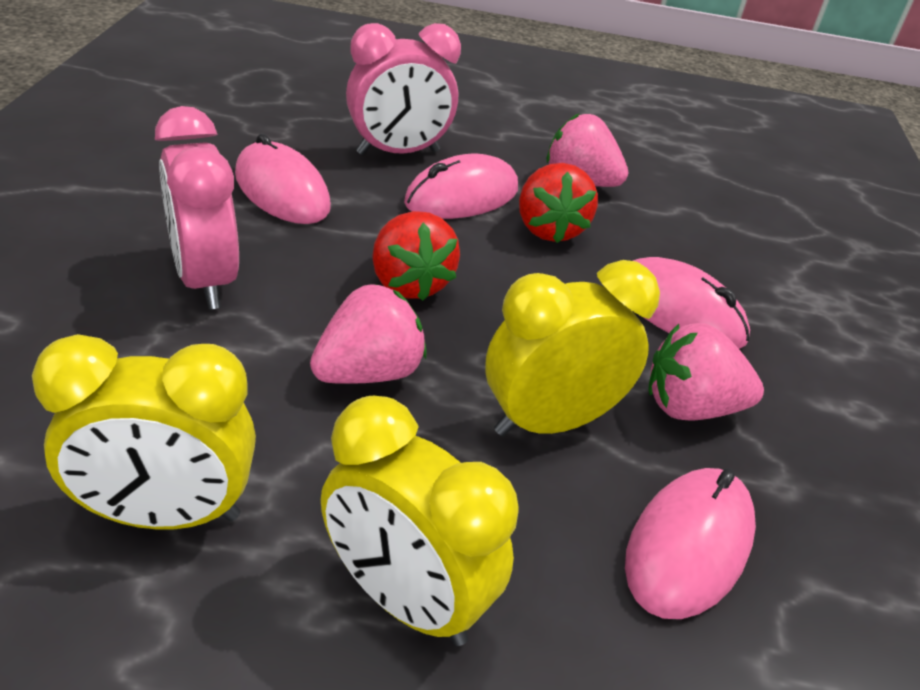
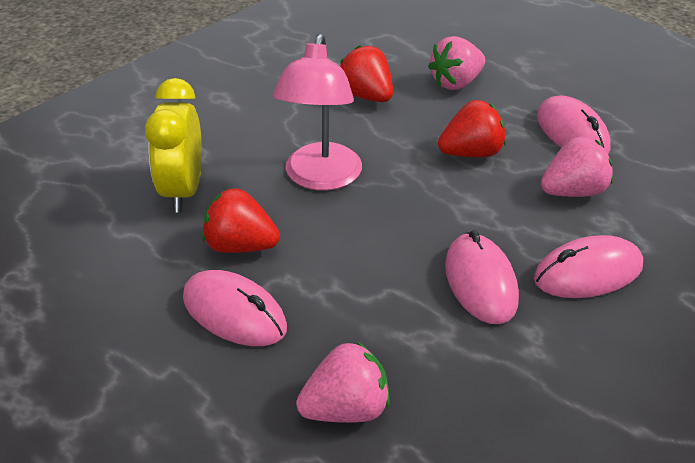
pink clock: 2 -> 0
pink lamp: 0 -> 1
red strawberry: 2 -> 3
yellow clock: 3 -> 1

